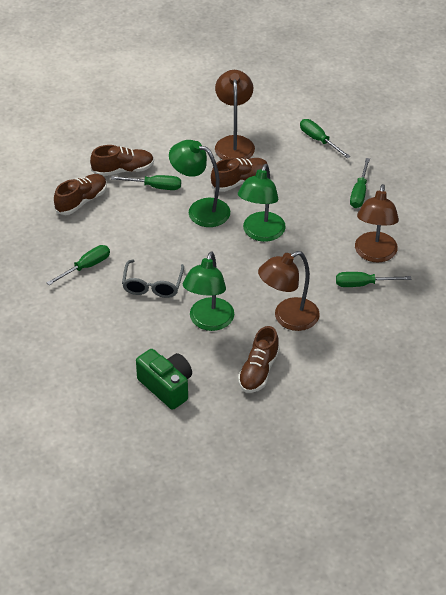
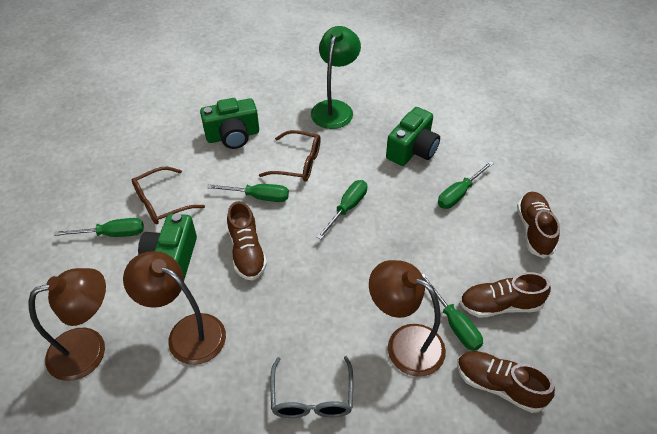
brown glasses: 0 -> 2
green camera: 1 -> 3
green lamp: 3 -> 1

